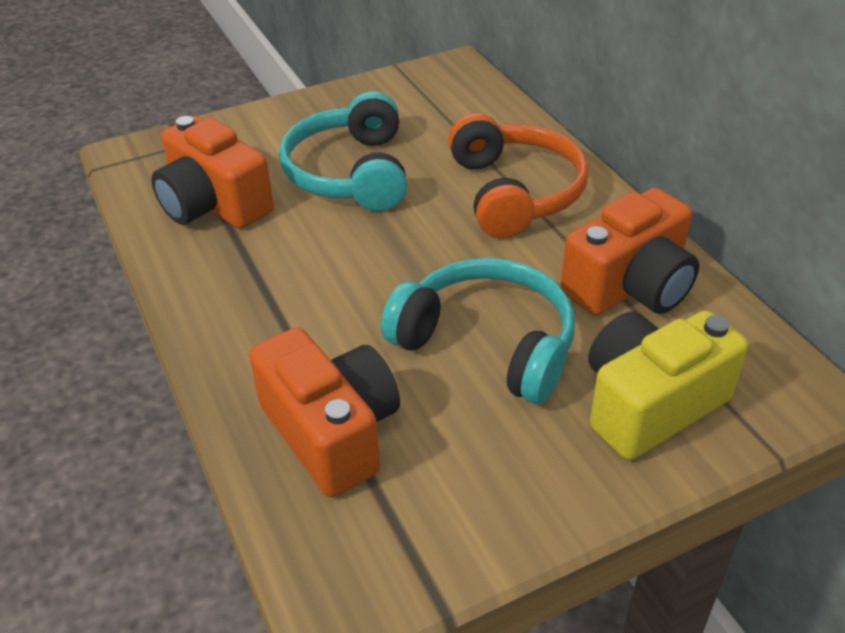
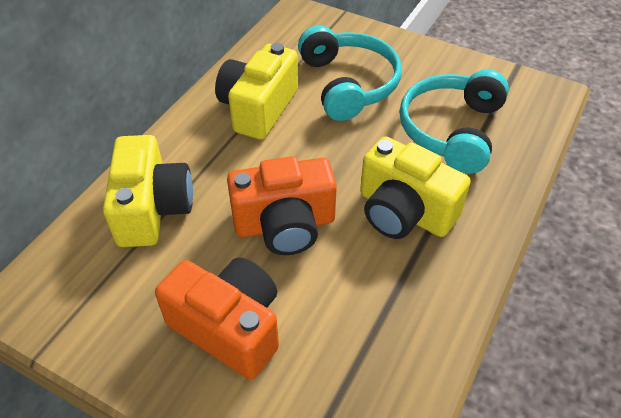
orange camera: 3 -> 2
orange headphones: 1 -> 0
yellow camera: 1 -> 3

